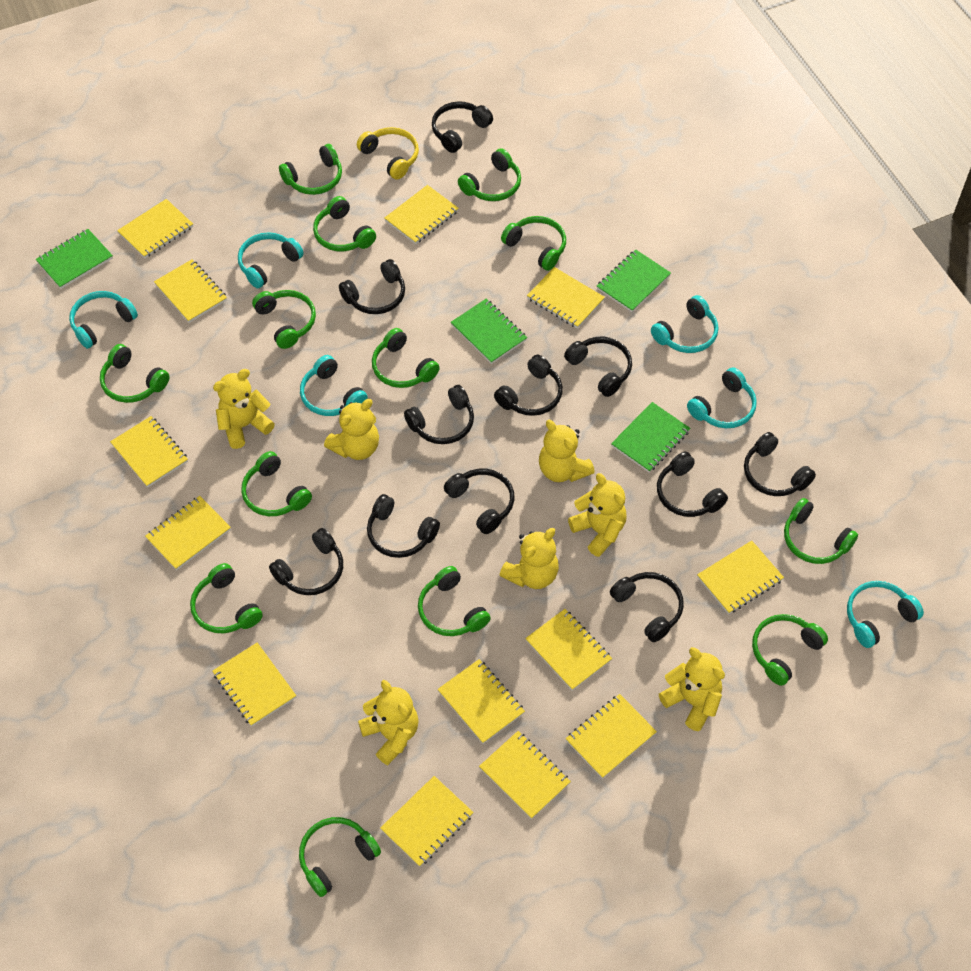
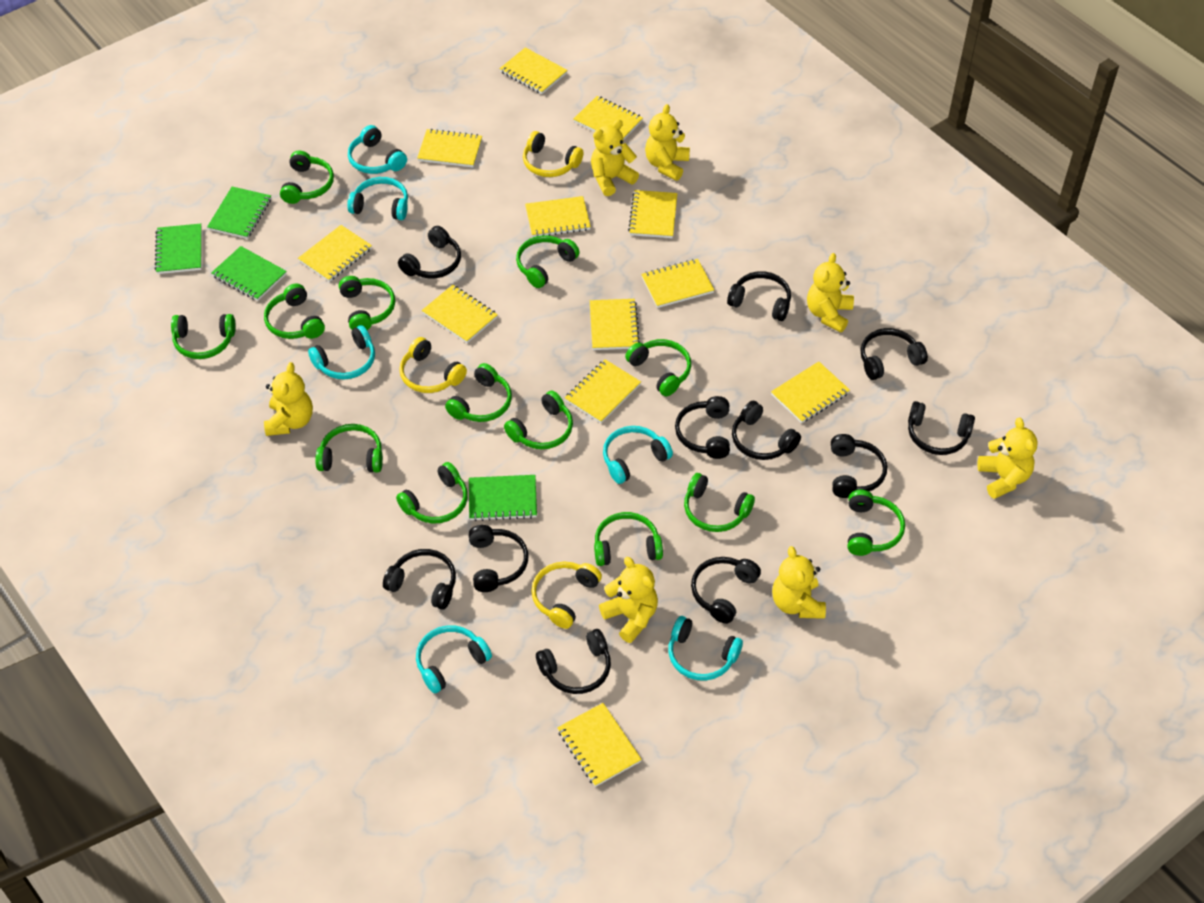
yellow headphones: 1 -> 3
yellow notebook: 13 -> 12

